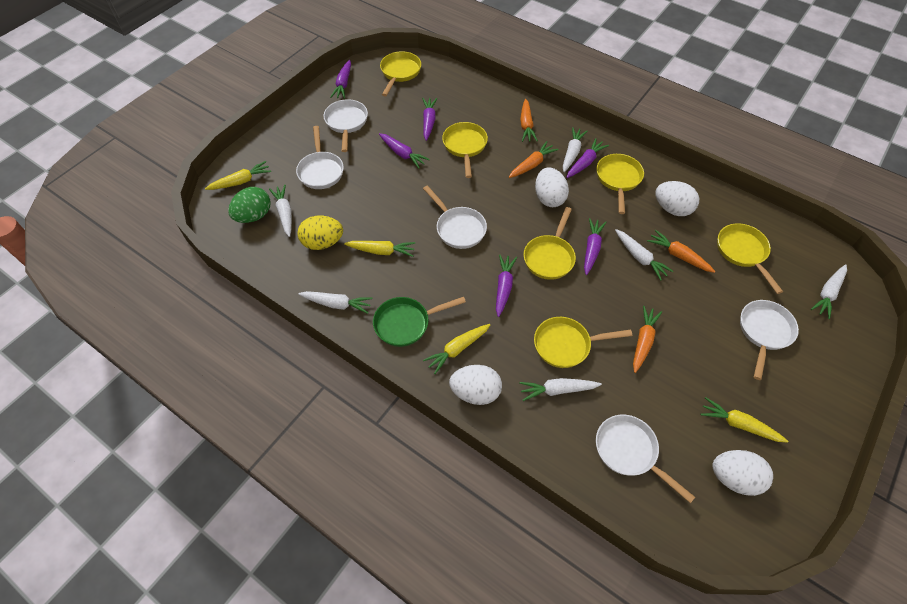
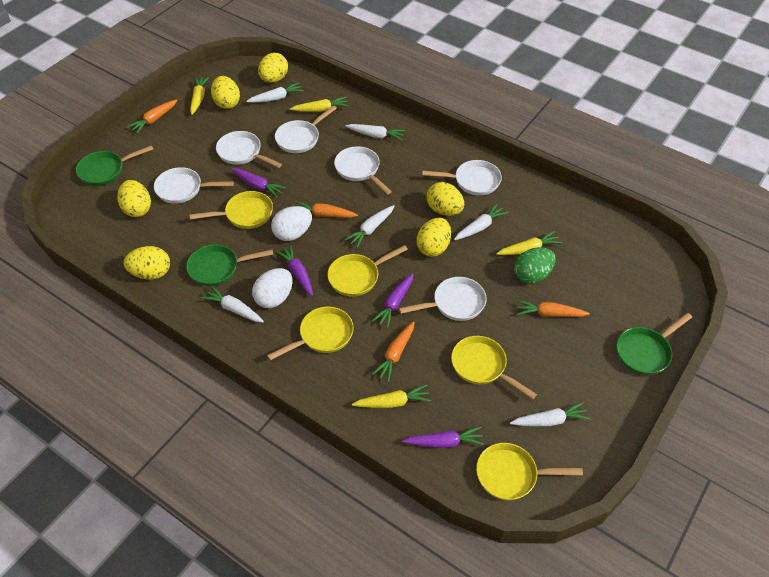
green pan: 1 -> 3
purple carrot: 6 -> 4
white egg: 4 -> 2
white pan: 5 -> 6
yellow egg: 1 -> 6
yellow pan: 6 -> 5

